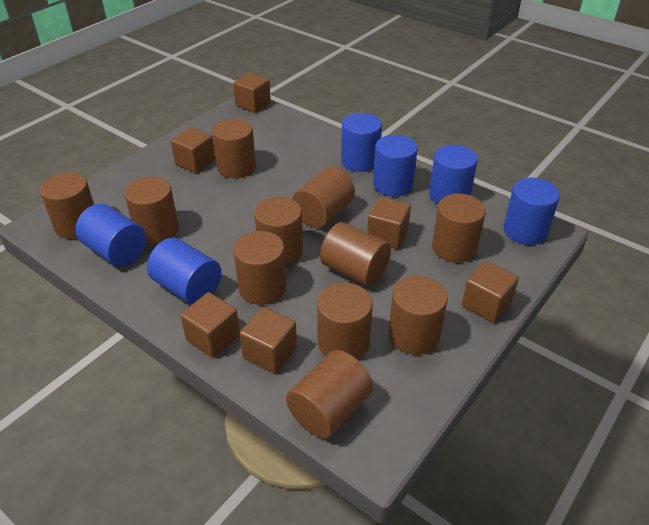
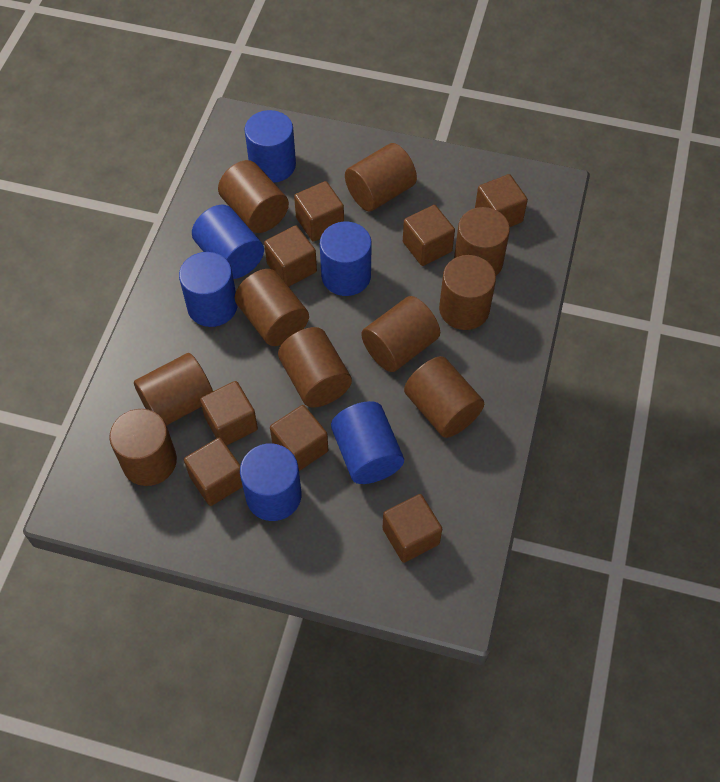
brown cube: 6 -> 8
brown cylinder: 11 -> 10

